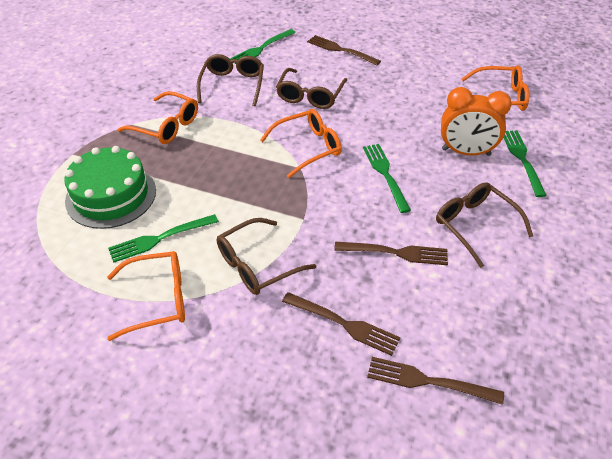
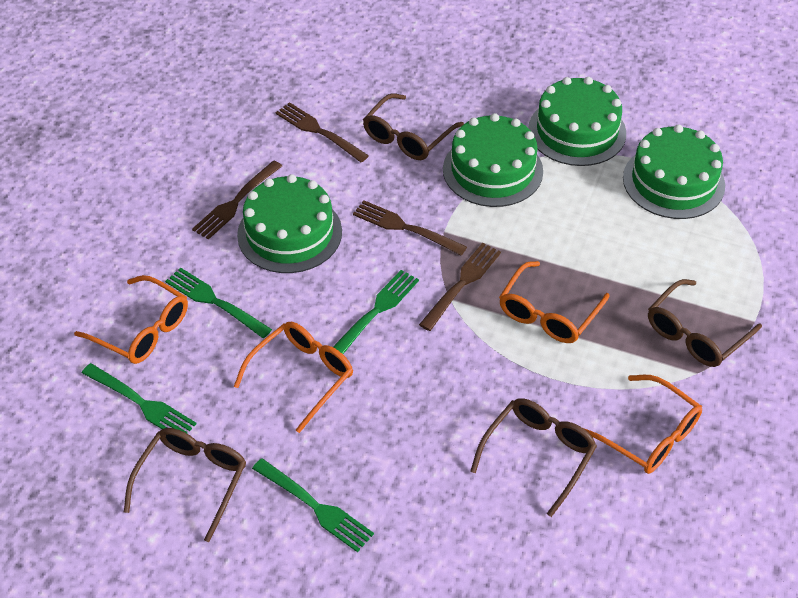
green cake: 1 -> 4
orange clock: 1 -> 0

